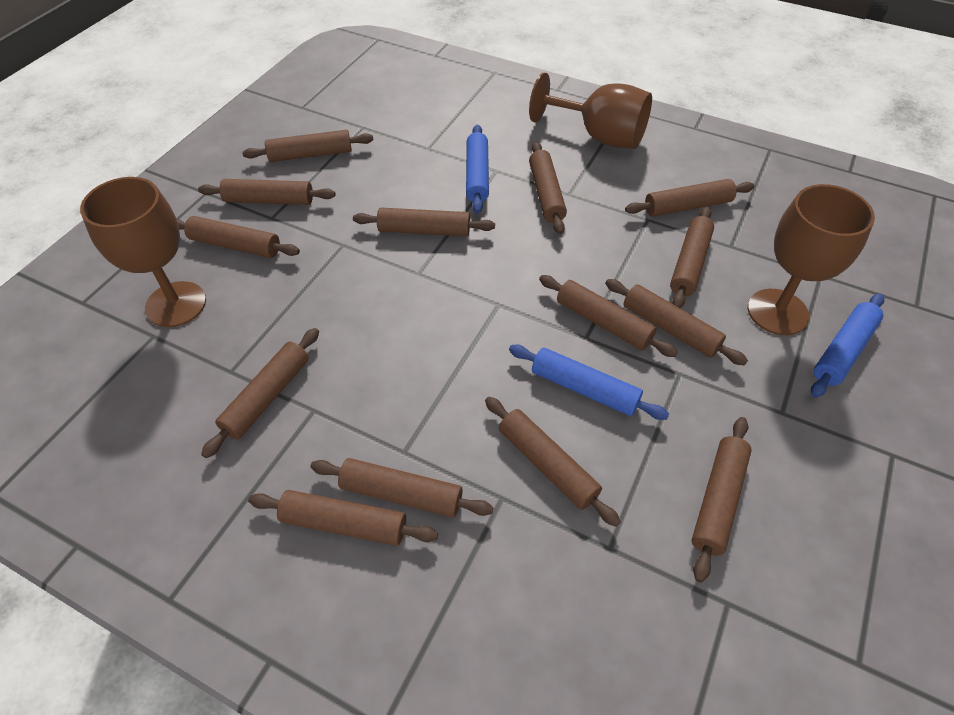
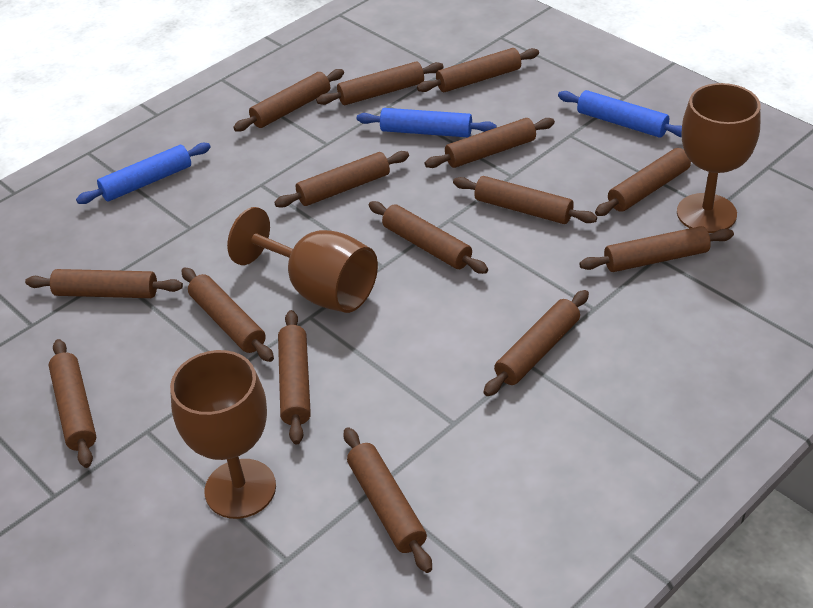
brown rolling pin: 14 -> 15

